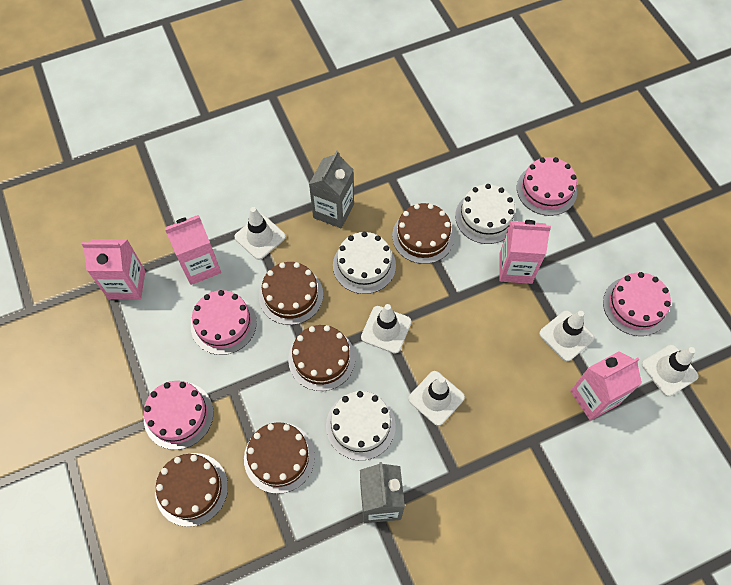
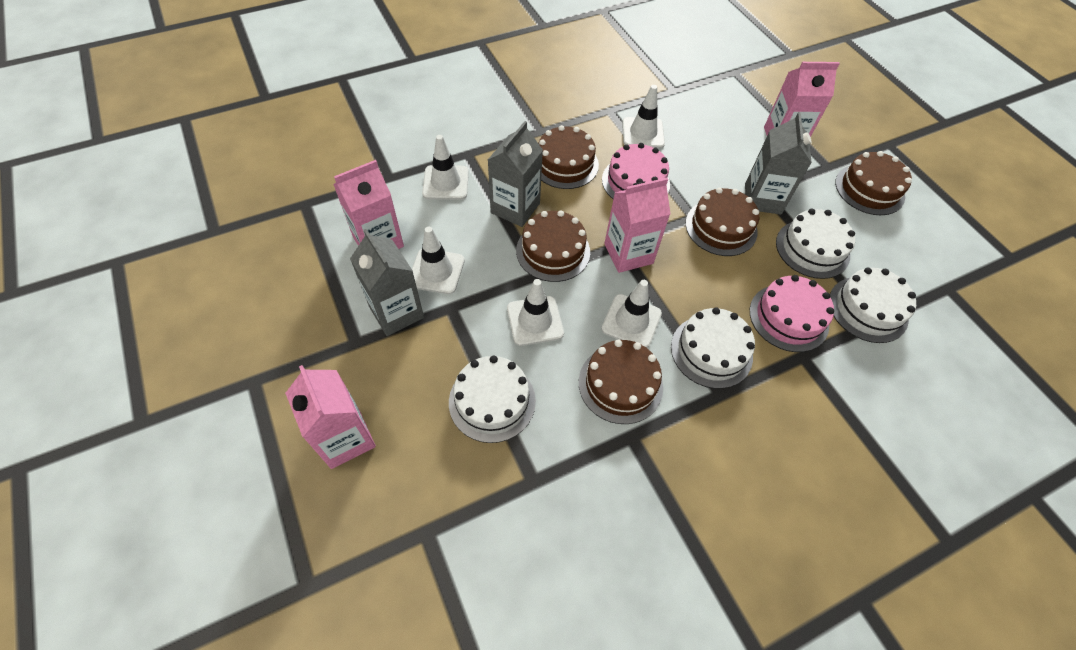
grey carton: 2 -> 3
pink cake: 4 -> 2
white cake: 3 -> 4

